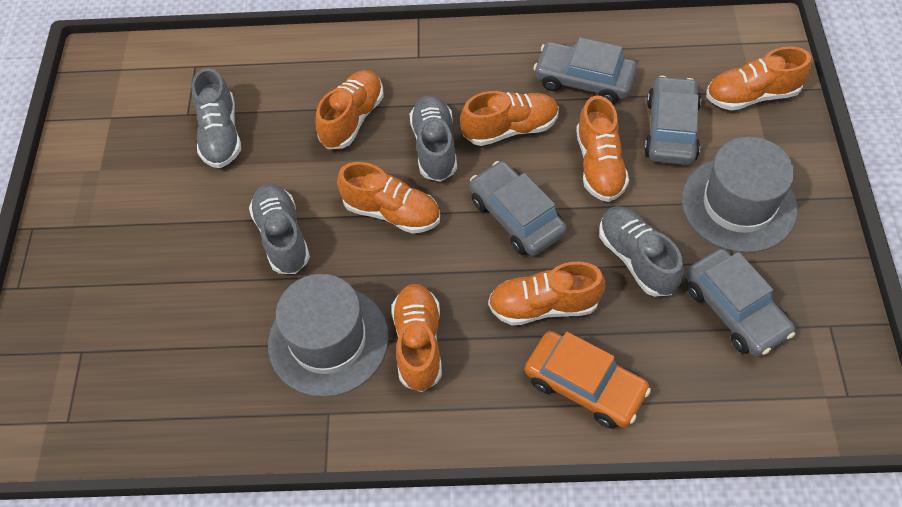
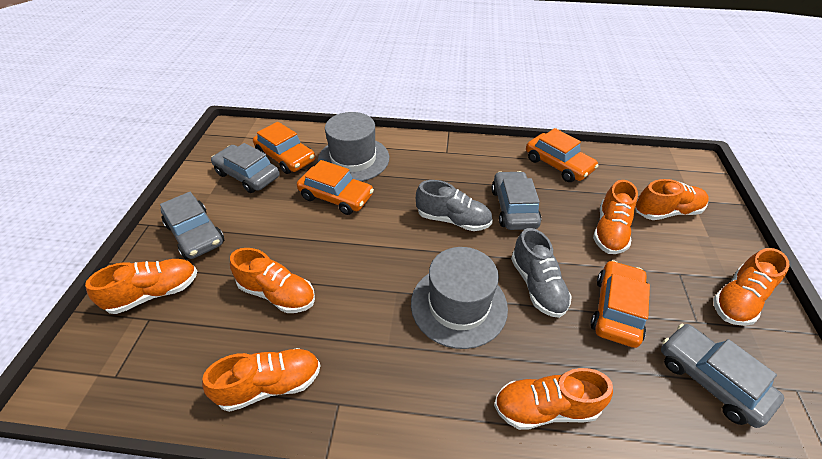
grey shoe: 4 -> 2
orange car: 1 -> 4

